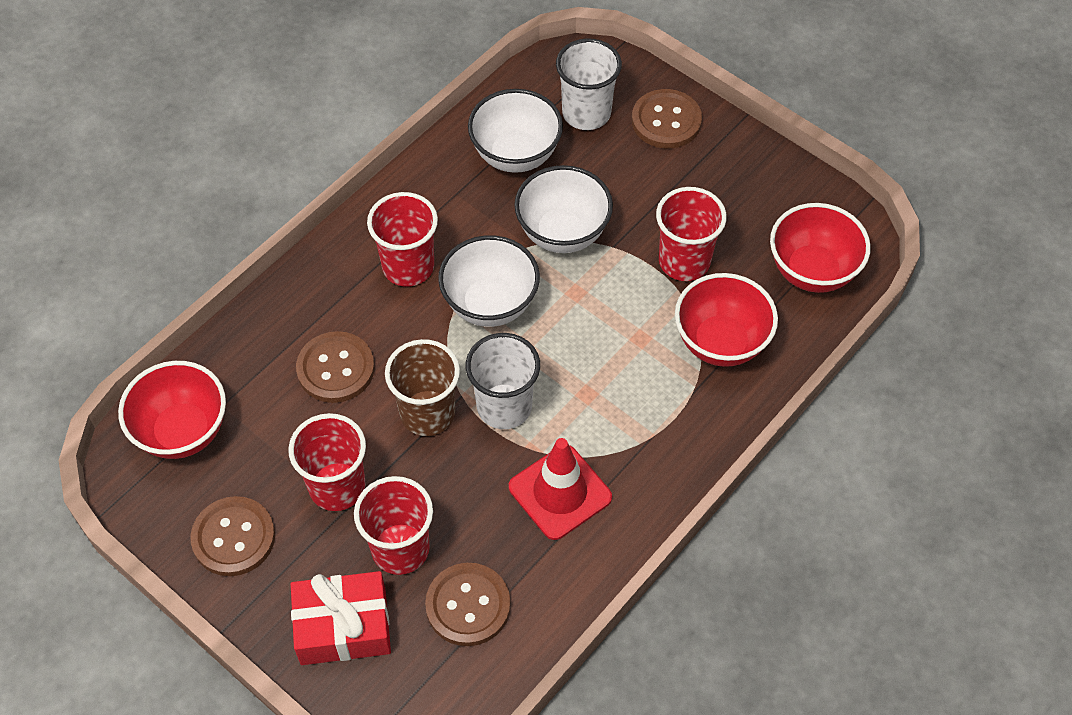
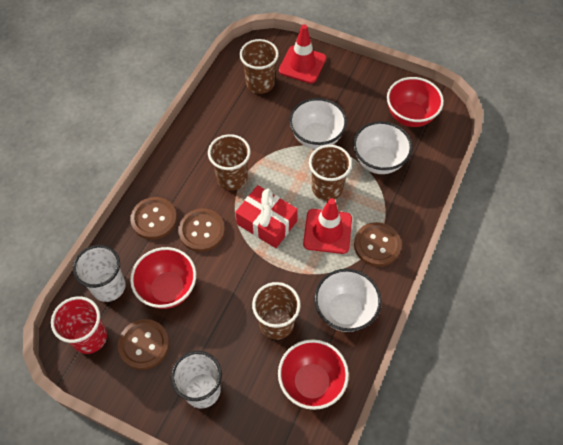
brown cup: 1 -> 4
red cup: 4 -> 1
red traffic cone: 1 -> 2

